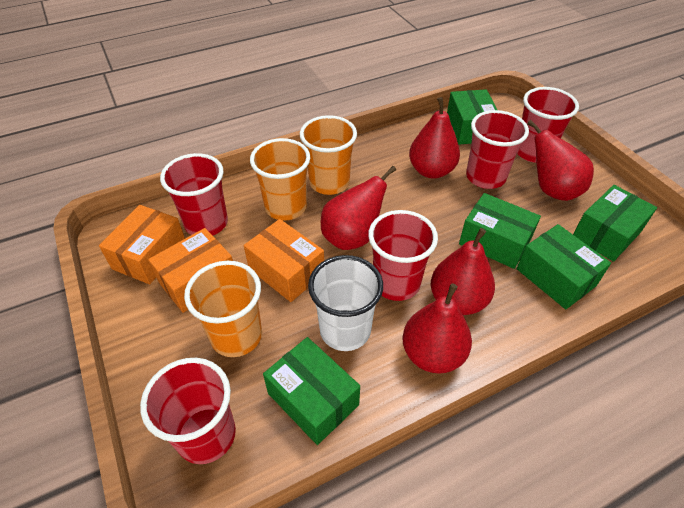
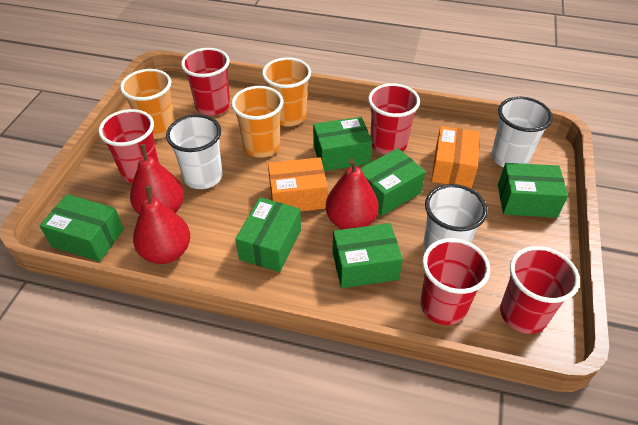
green box: 5 -> 6
orange box: 3 -> 2
red pear: 5 -> 3
white cup: 1 -> 3

